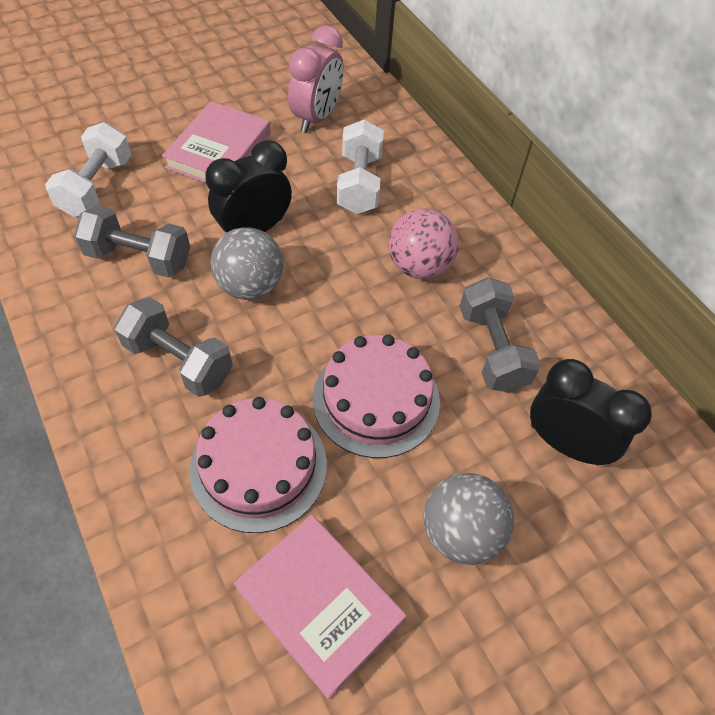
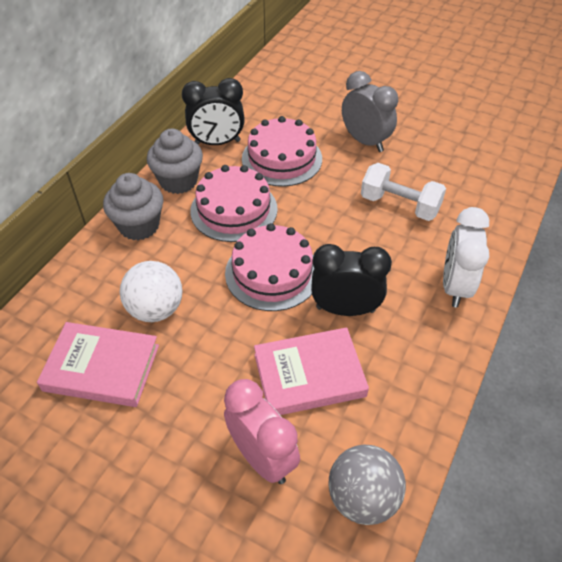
grey ball: 2 -> 1
grey clock: 0 -> 1
grey cupcake: 0 -> 2
grey dumbbell: 3 -> 0
pink ball: 1 -> 0
pink cake: 2 -> 3
white ball: 0 -> 1
white clock: 0 -> 1
white dumbbell: 2 -> 1

